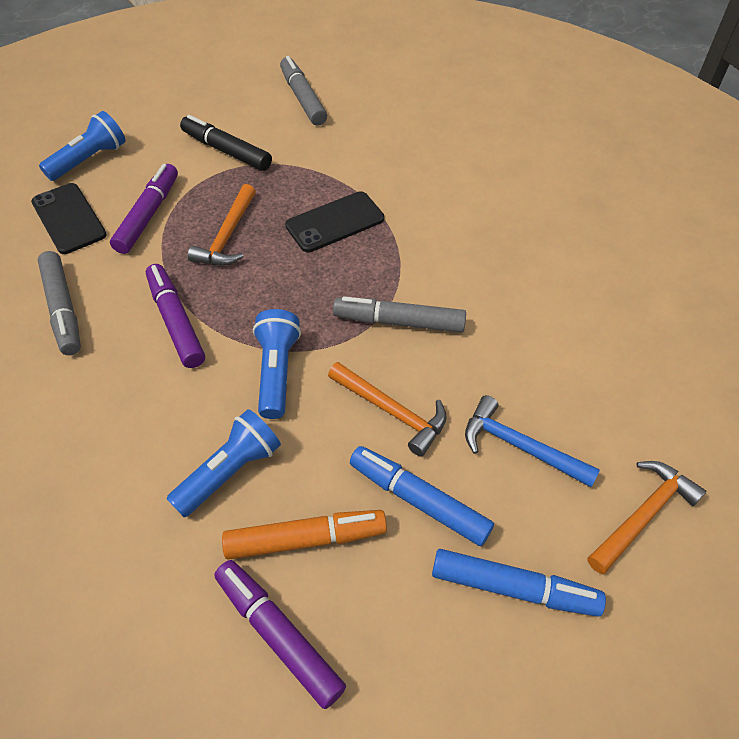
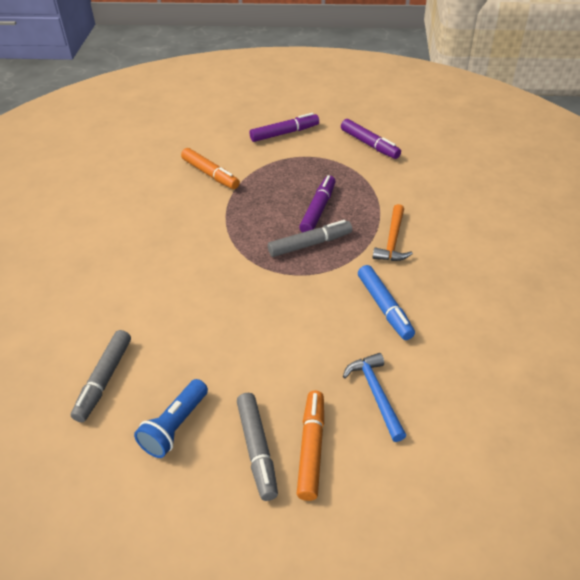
black marker: 1 -> 0
black phone: 2 -> 0
blue flashlight: 3 -> 1
blue marker: 2 -> 1
orange hammer: 3 -> 1
orange marker: 1 -> 2

